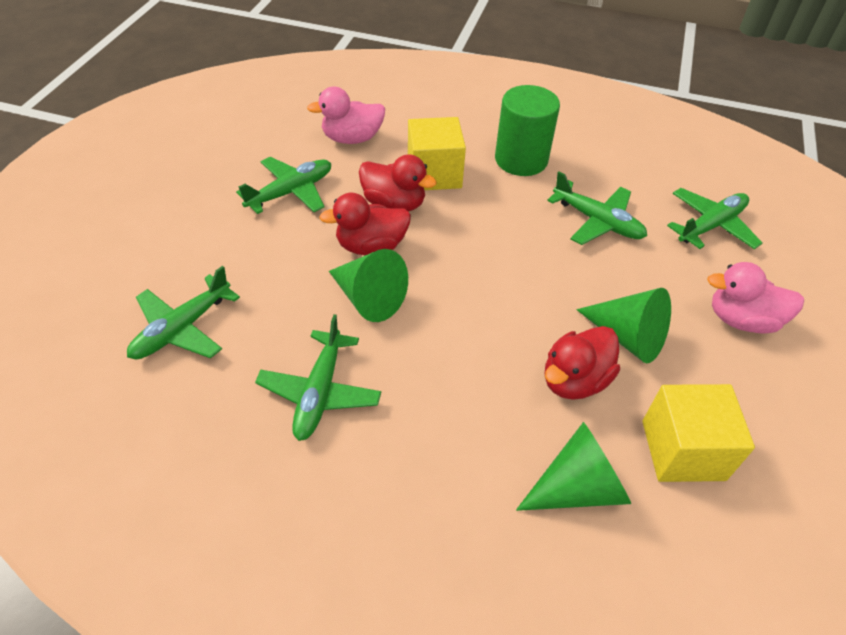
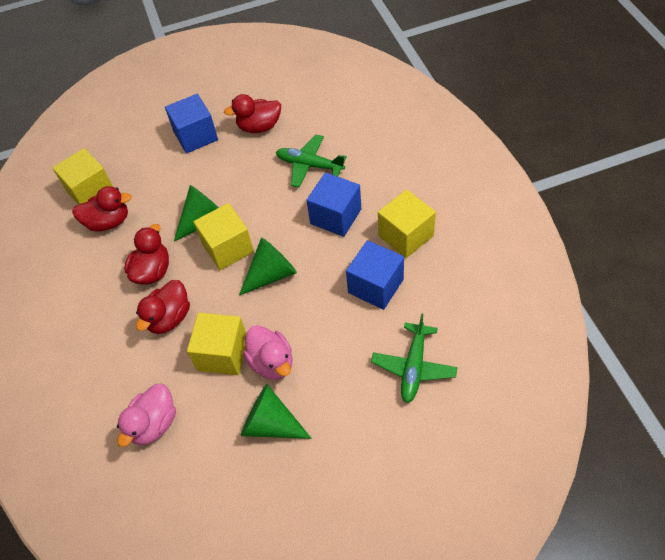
blue cube: 0 -> 3
green cylinder: 1 -> 0
green plane: 5 -> 2
red duck: 3 -> 4
yellow cube: 2 -> 4

